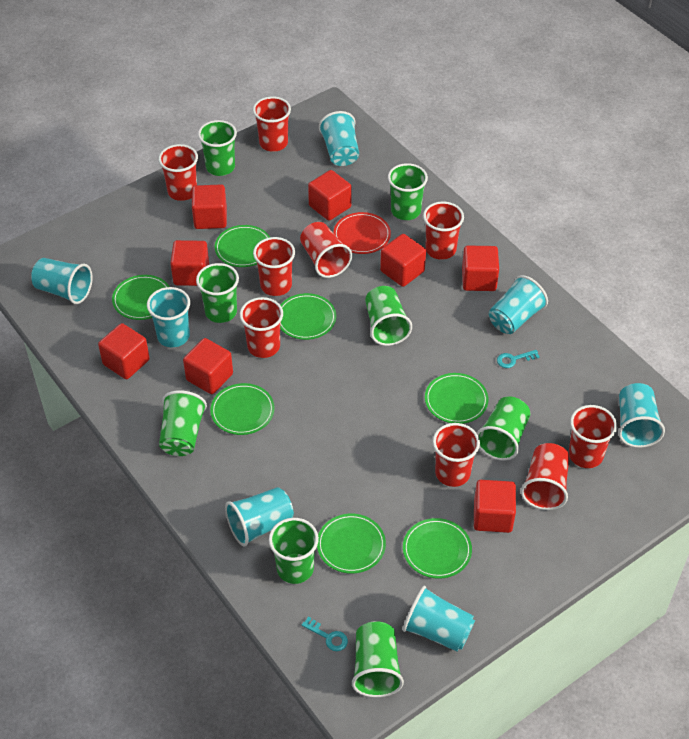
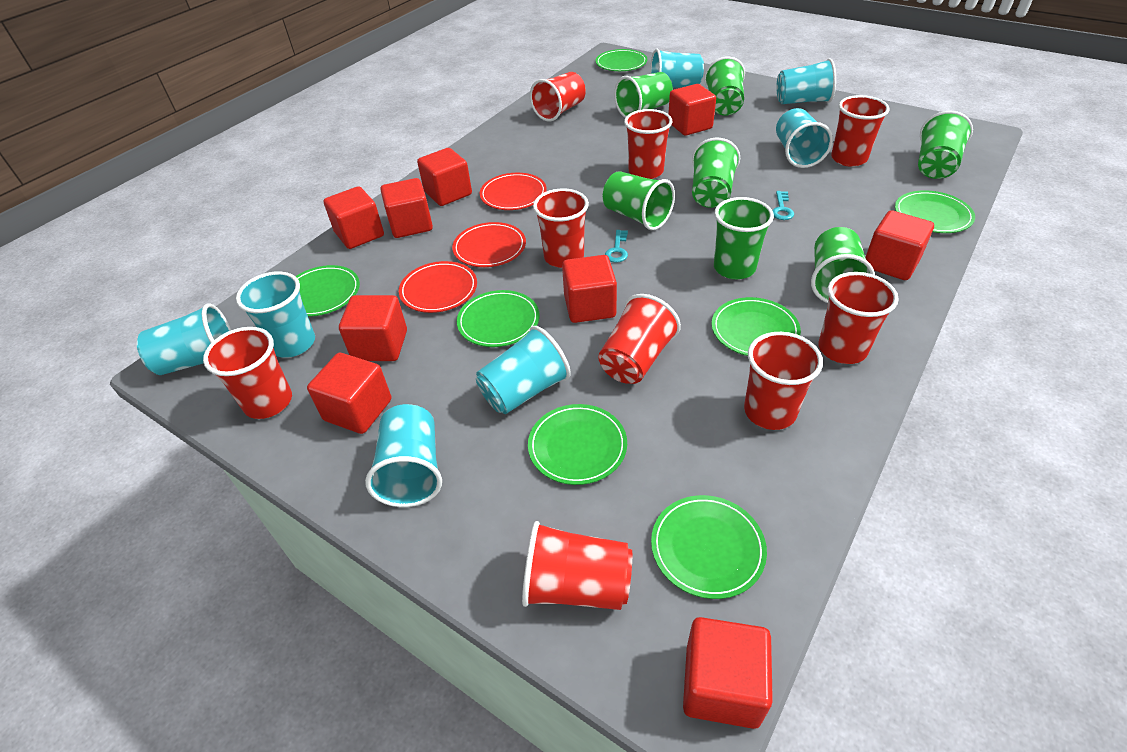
green cup: 8 -> 7
red cube: 8 -> 9
red plate: 1 -> 3

